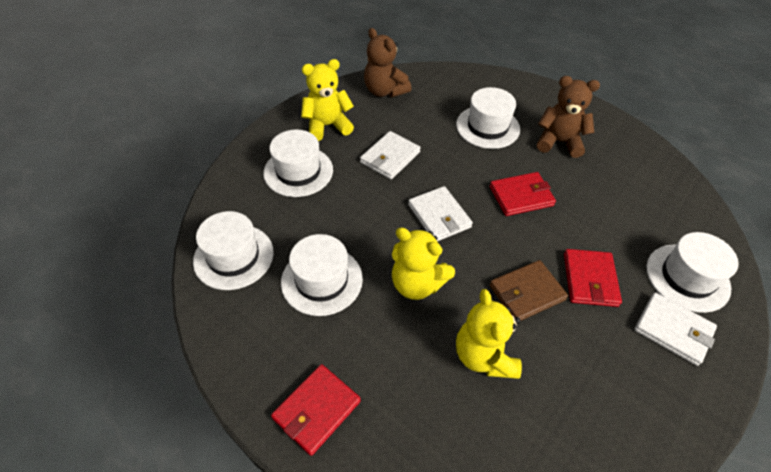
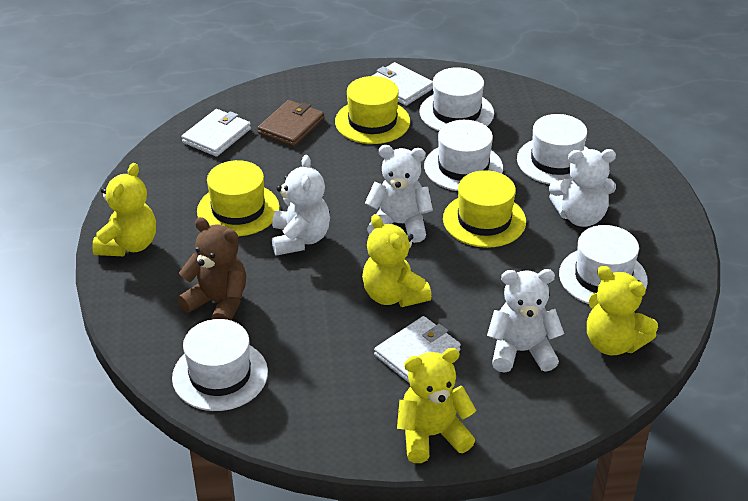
brown teddy bear: 2 -> 1
red wallet: 3 -> 0
white teddy bear: 0 -> 4
yellow hat: 0 -> 3
yellow teddy bear: 3 -> 4

